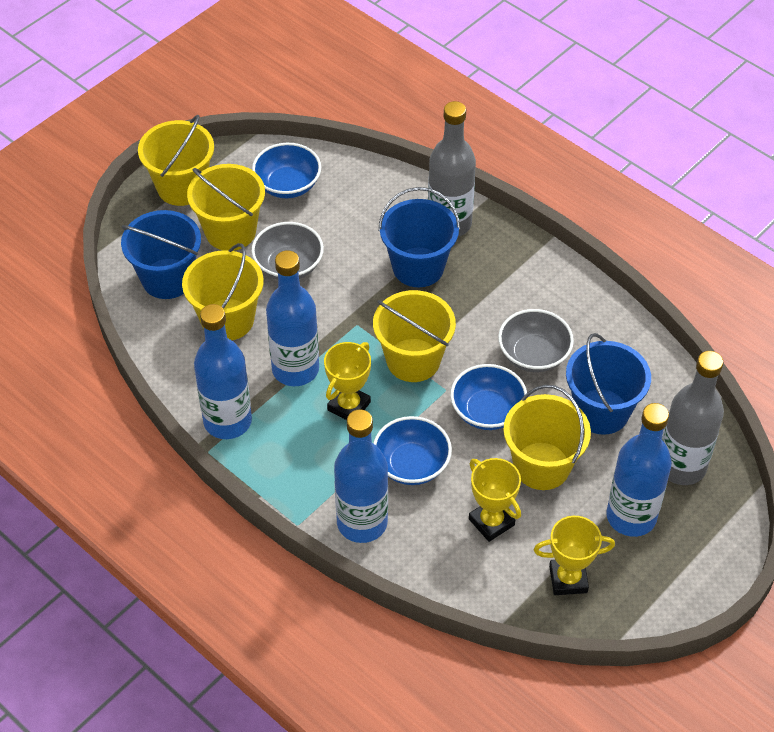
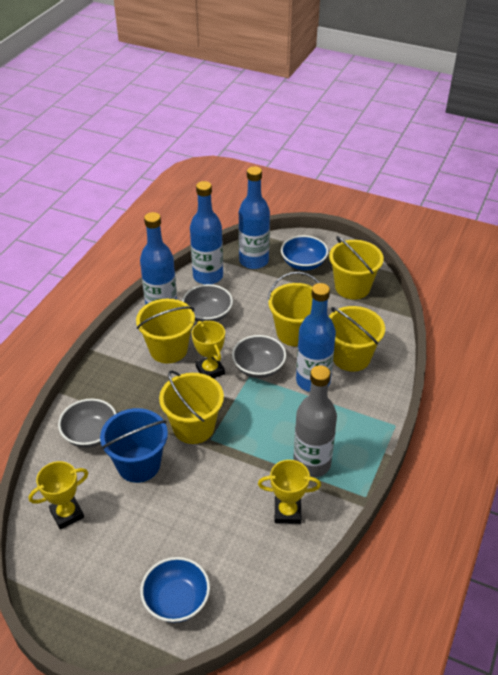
blue bowl: 3 -> 2
blue bucket: 3 -> 1
grey bottle: 2 -> 1
grey bowl: 2 -> 3

